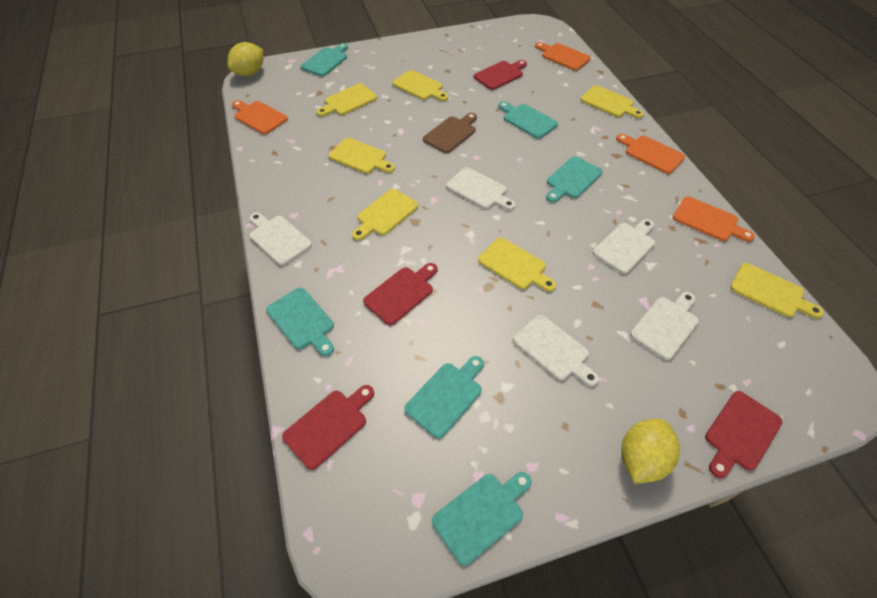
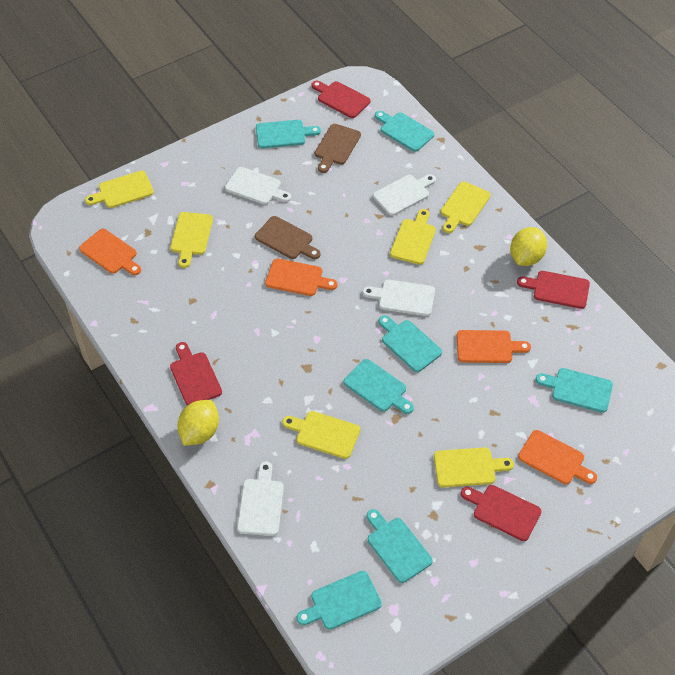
brown cutting board: 1 -> 2
turquoise cutting board: 6 -> 7
white cutting board: 5 -> 4
yellow cutting board: 7 -> 6

